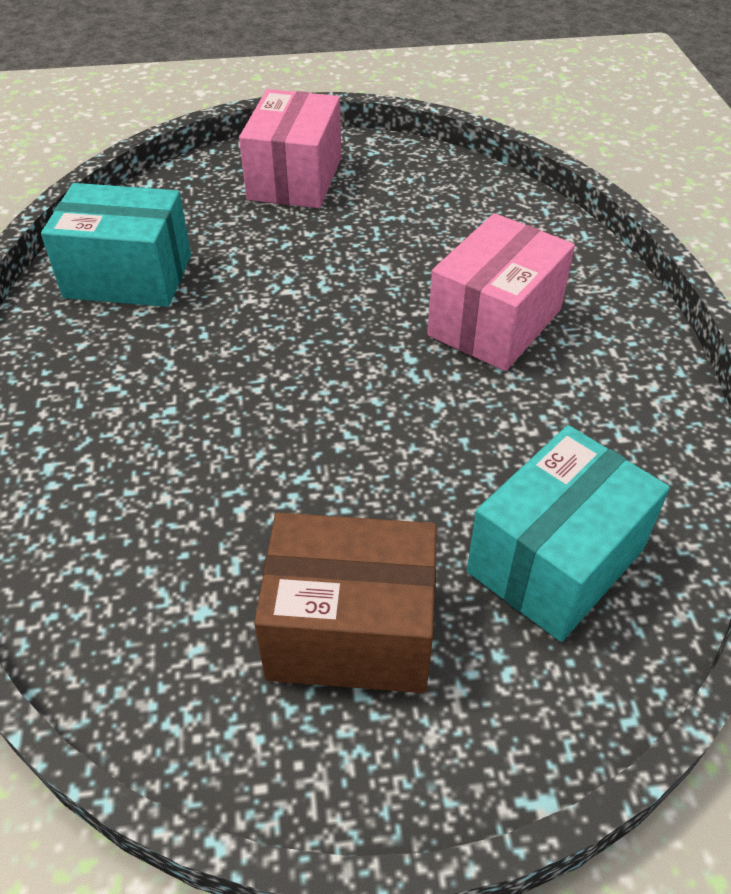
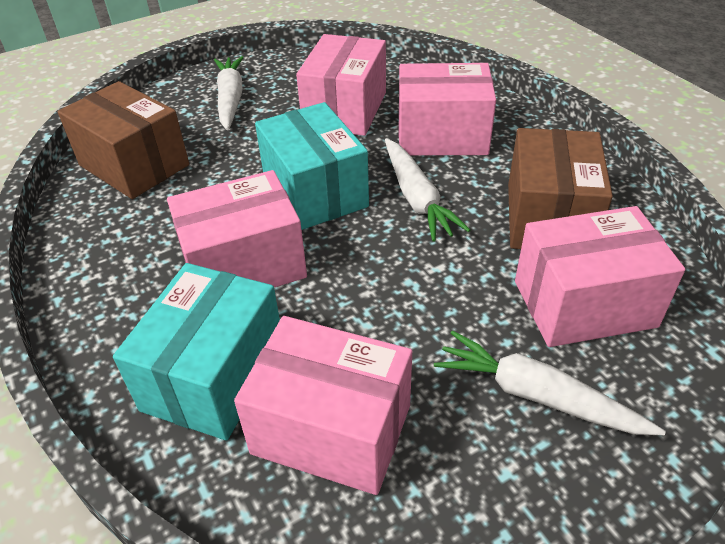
brown box: 1 -> 2
pink box: 2 -> 5
white carrot: 0 -> 3

